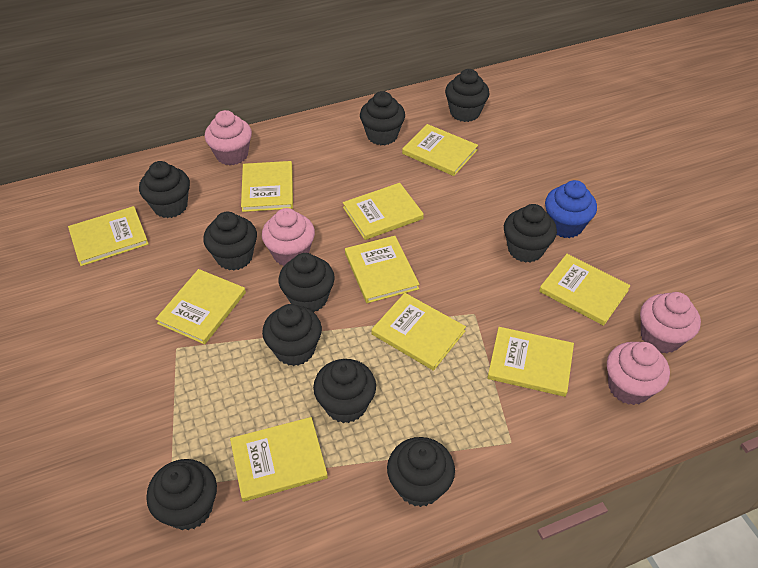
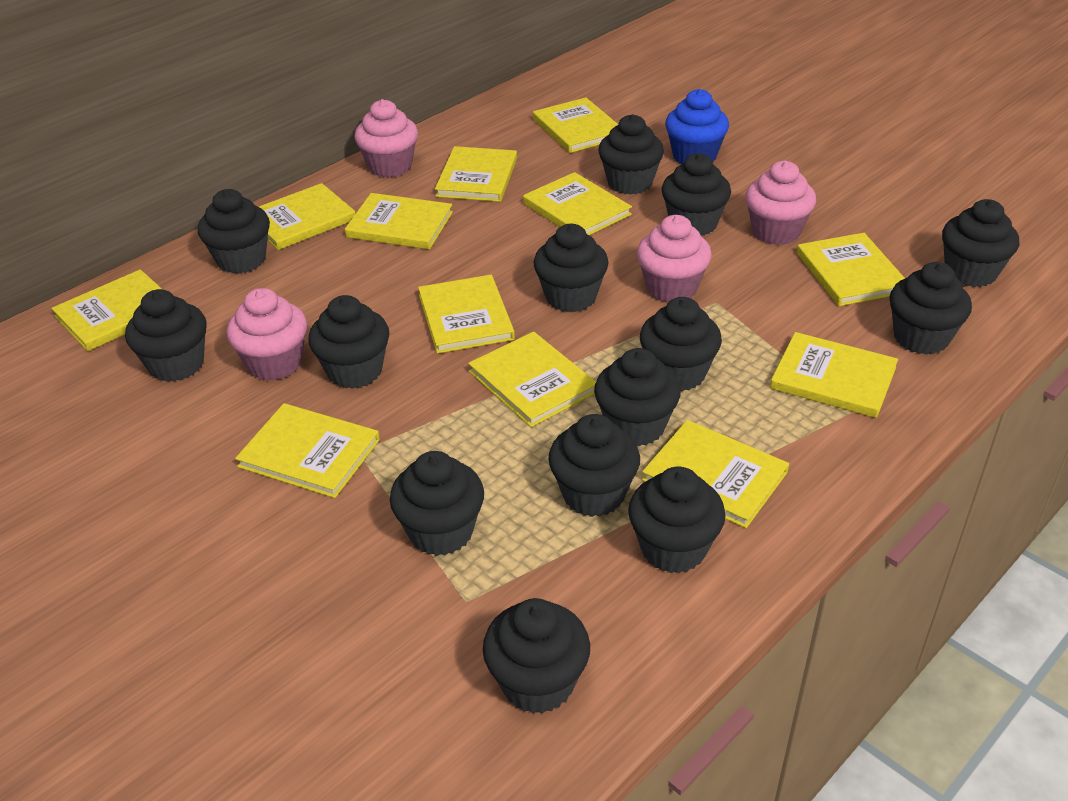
black cupcake: 10 -> 14
yellow book: 10 -> 12

